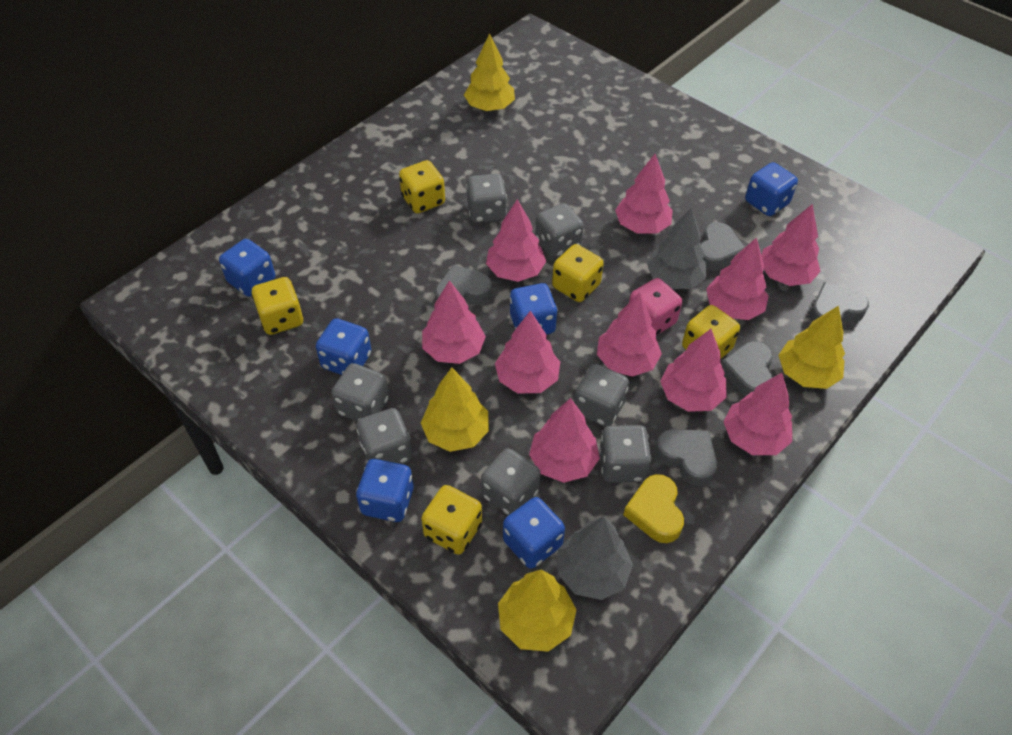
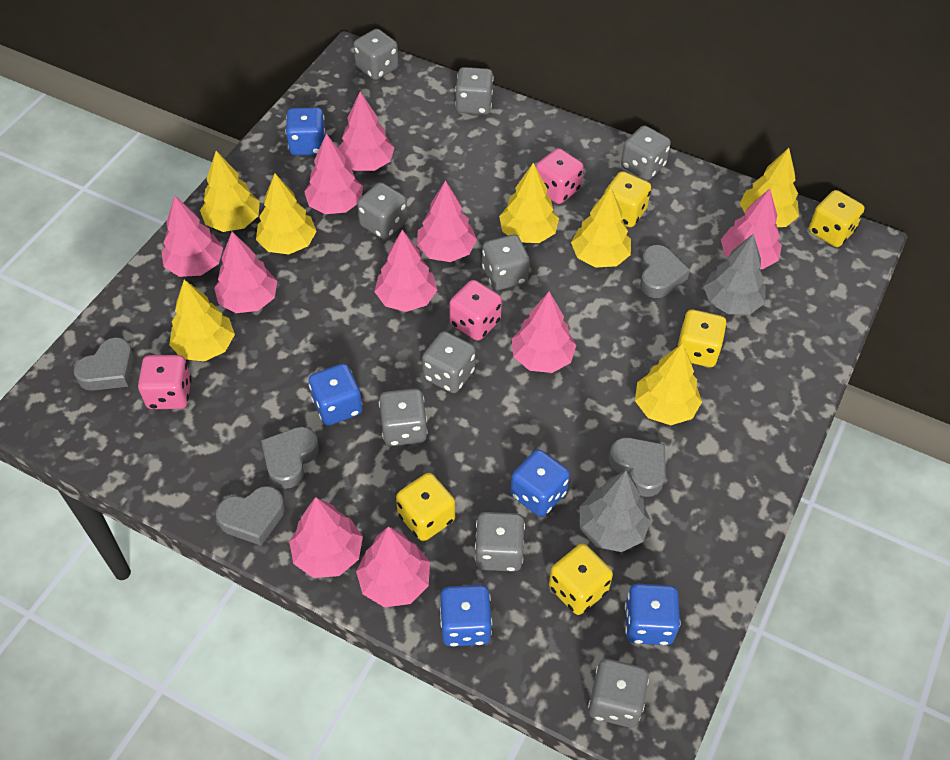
blue dice: 6 -> 5
grey dice: 7 -> 9
pink dice: 1 -> 3
yellow heart: 1 -> 0
yellow tree: 4 -> 7

